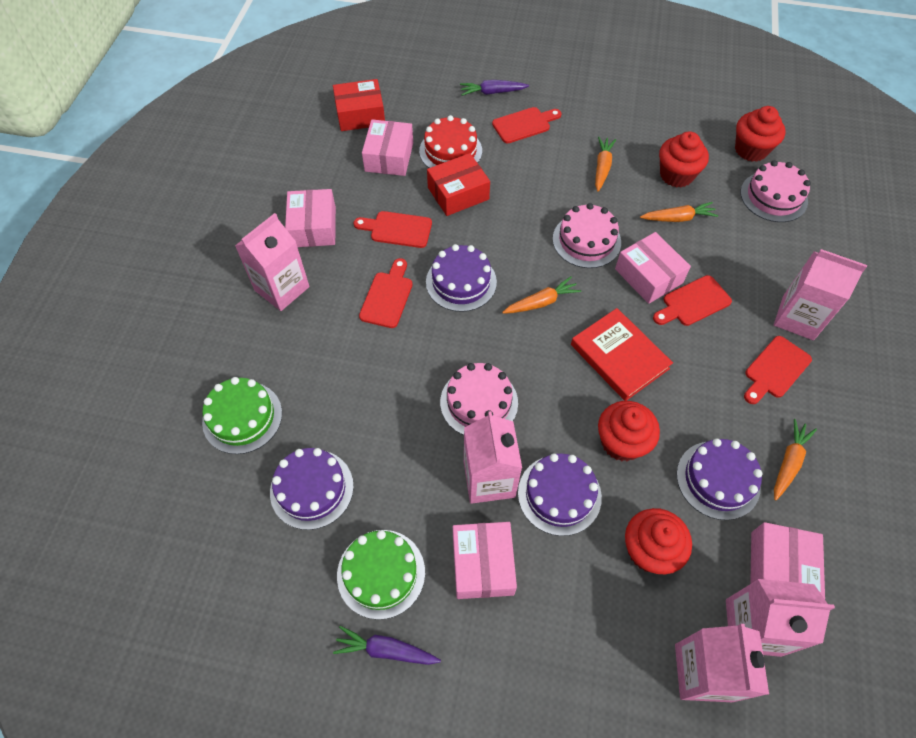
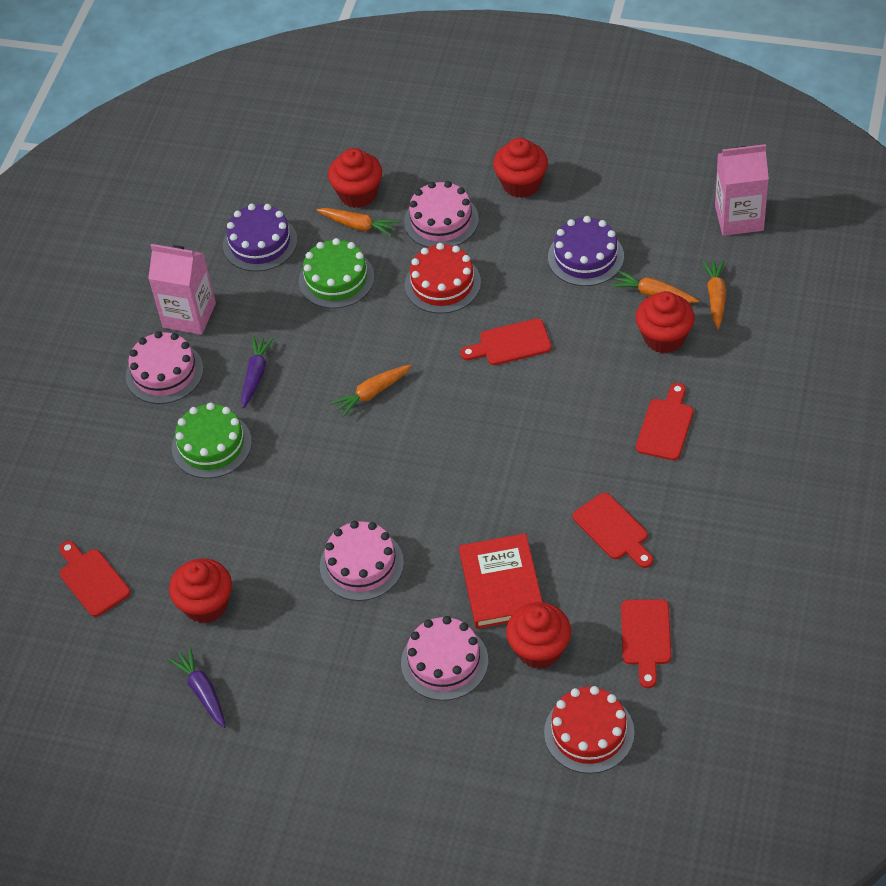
pink box: 5 -> 0
pink cake: 3 -> 4
pink carton: 5 -> 2
purple cake: 4 -> 2
red box: 2 -> 0
red cake: 1 -> 2
red cupcake: 4 -> 5

